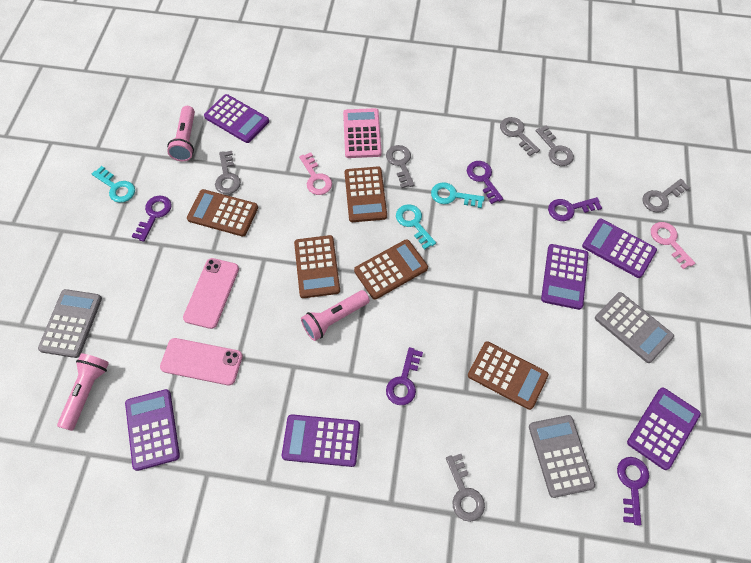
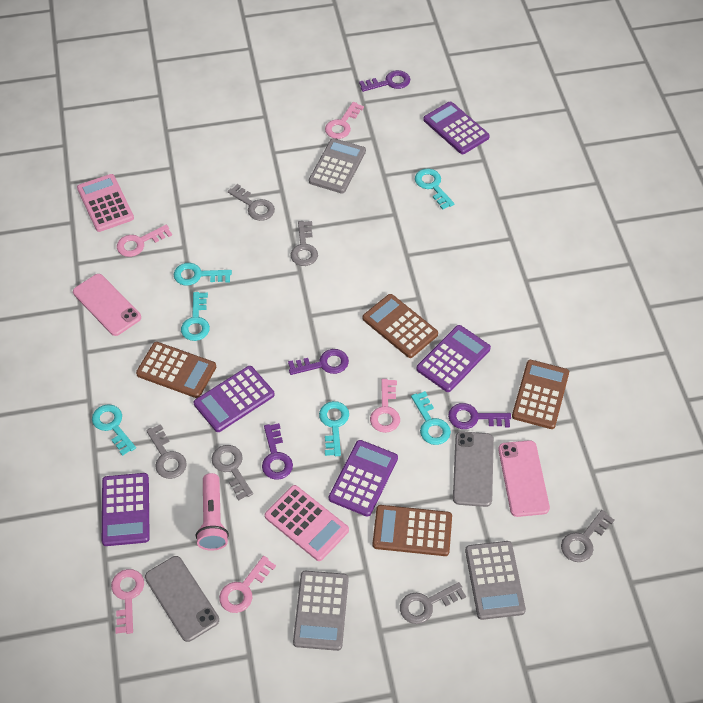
brown calculator: 5 -> 4
grey phone: 0 -> 2
pink calculator: 1 -> 2
pink flashlight: 3 -> 1
pink key: 2 -> 5
purple calculator: 6 -> 5
purple key: 5 -> 4
turquoise key: 3 -> 6

